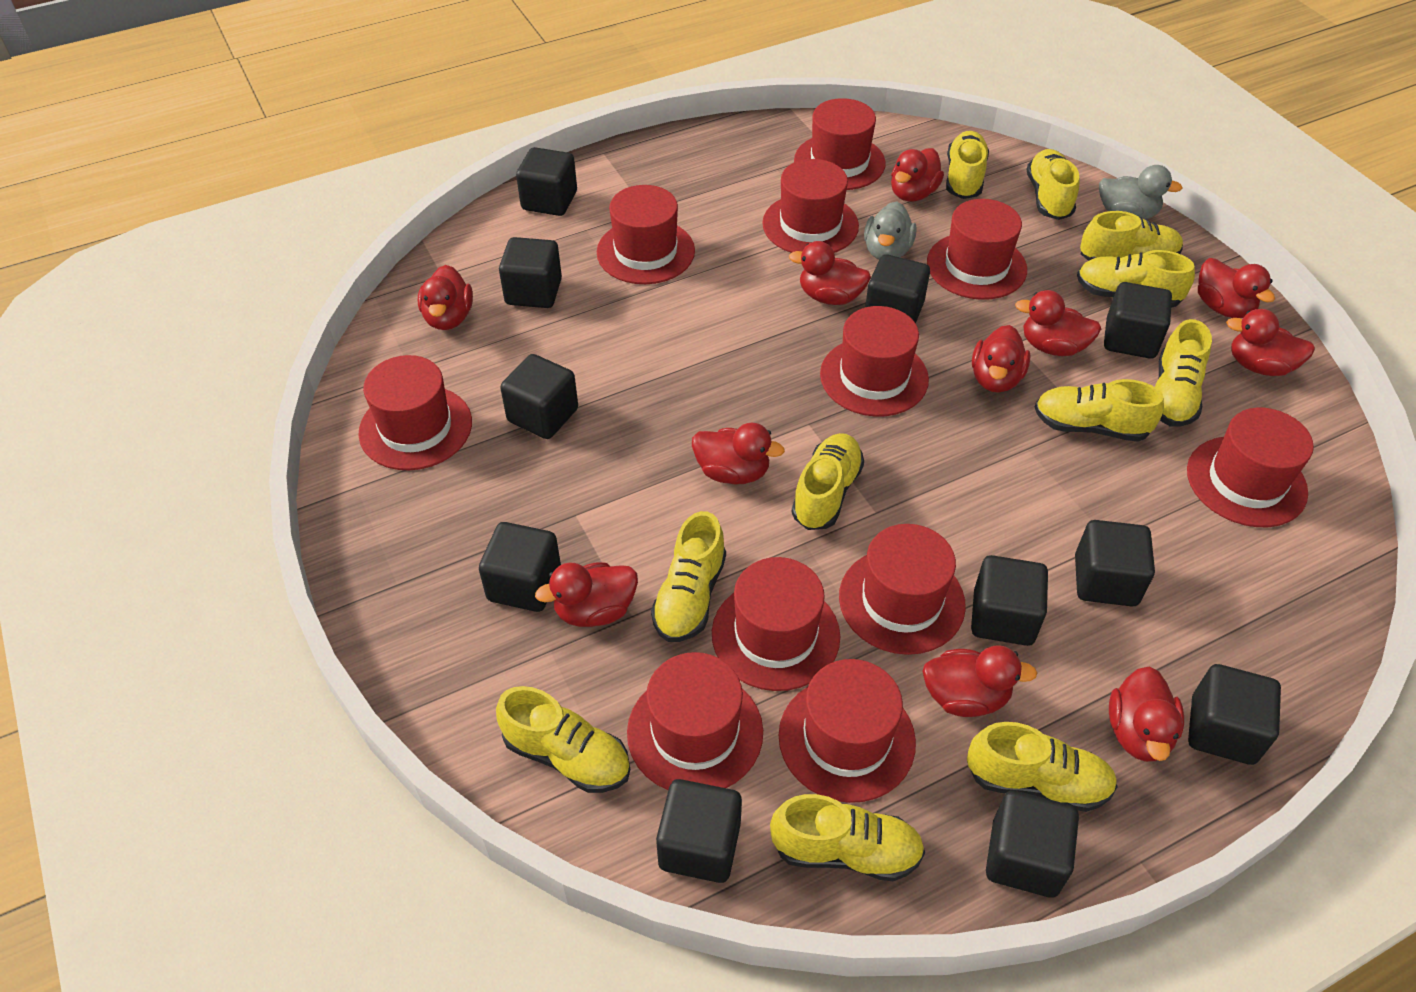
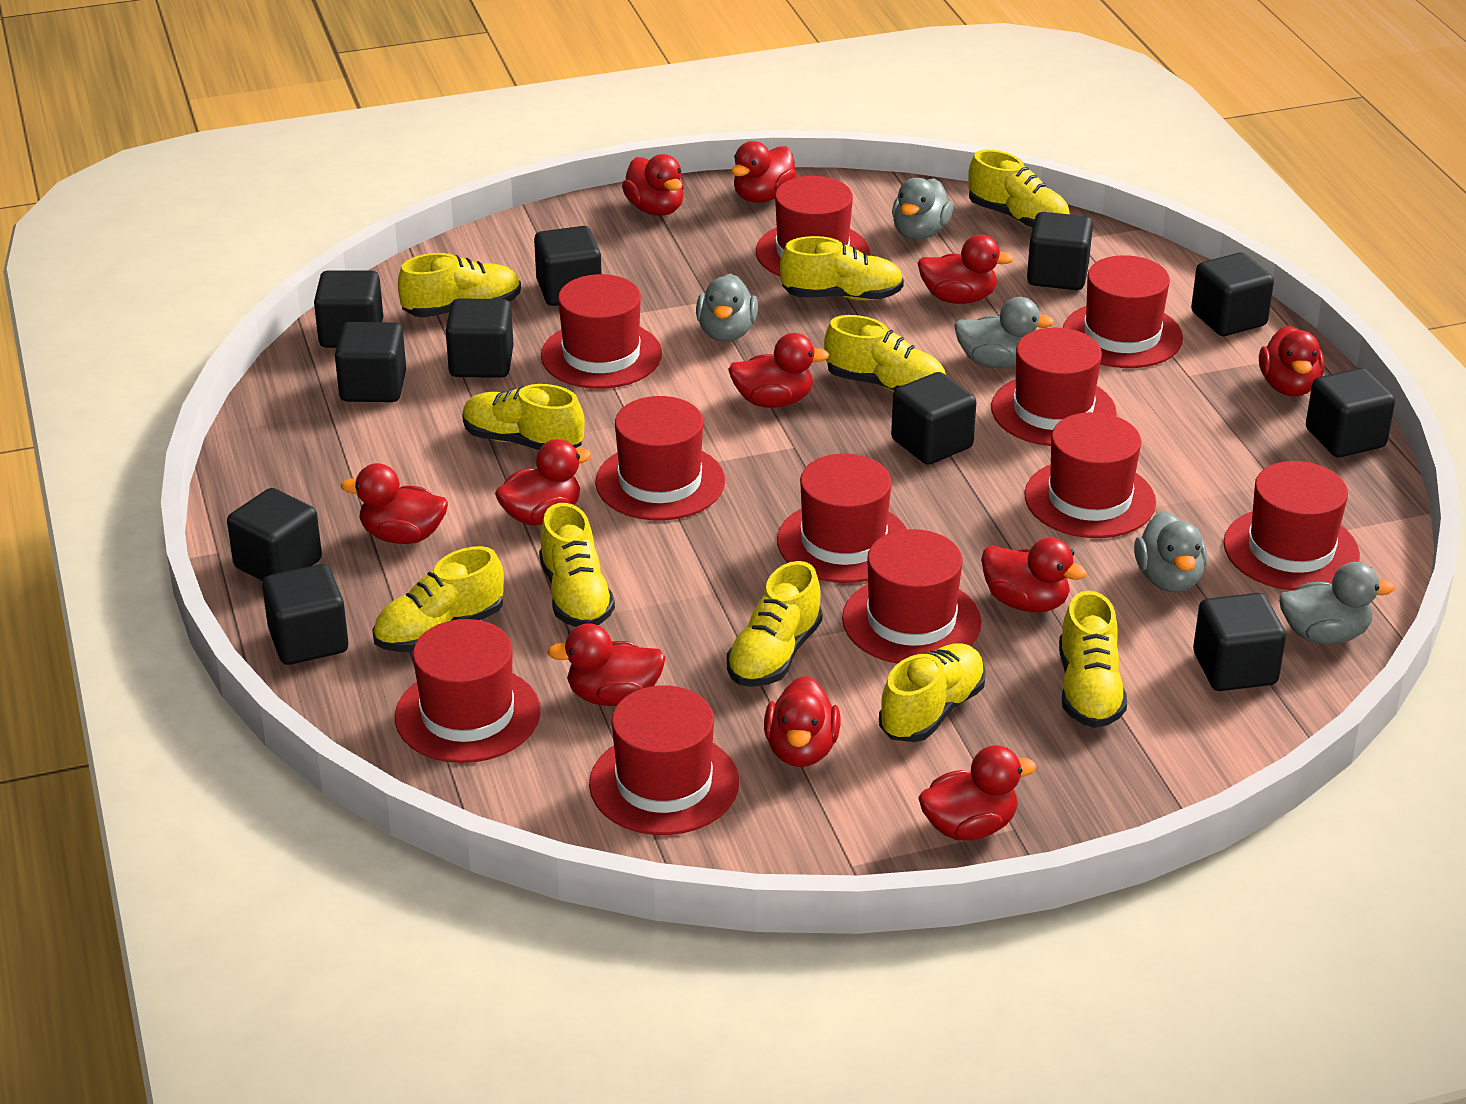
grey duck: 2 -> 5
yellow shoe: 11 -> 10

